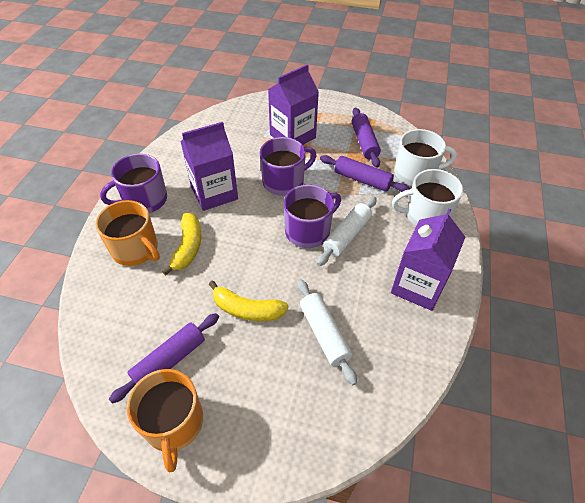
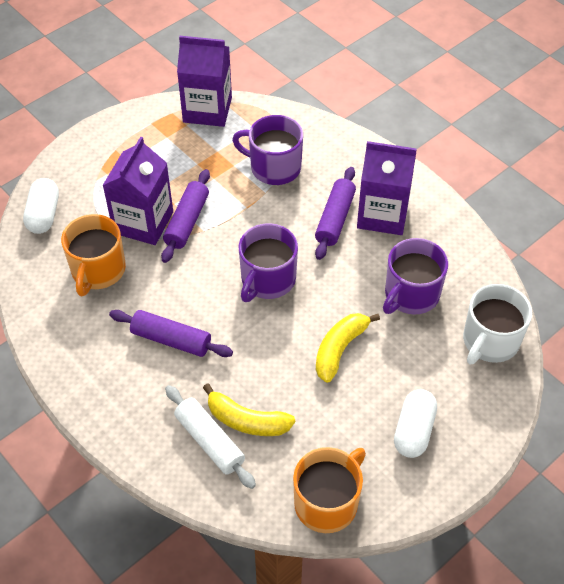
white capsule: 0 -> 2
white mug: 2 -> 1
white rolling pin: 2 -> 1

